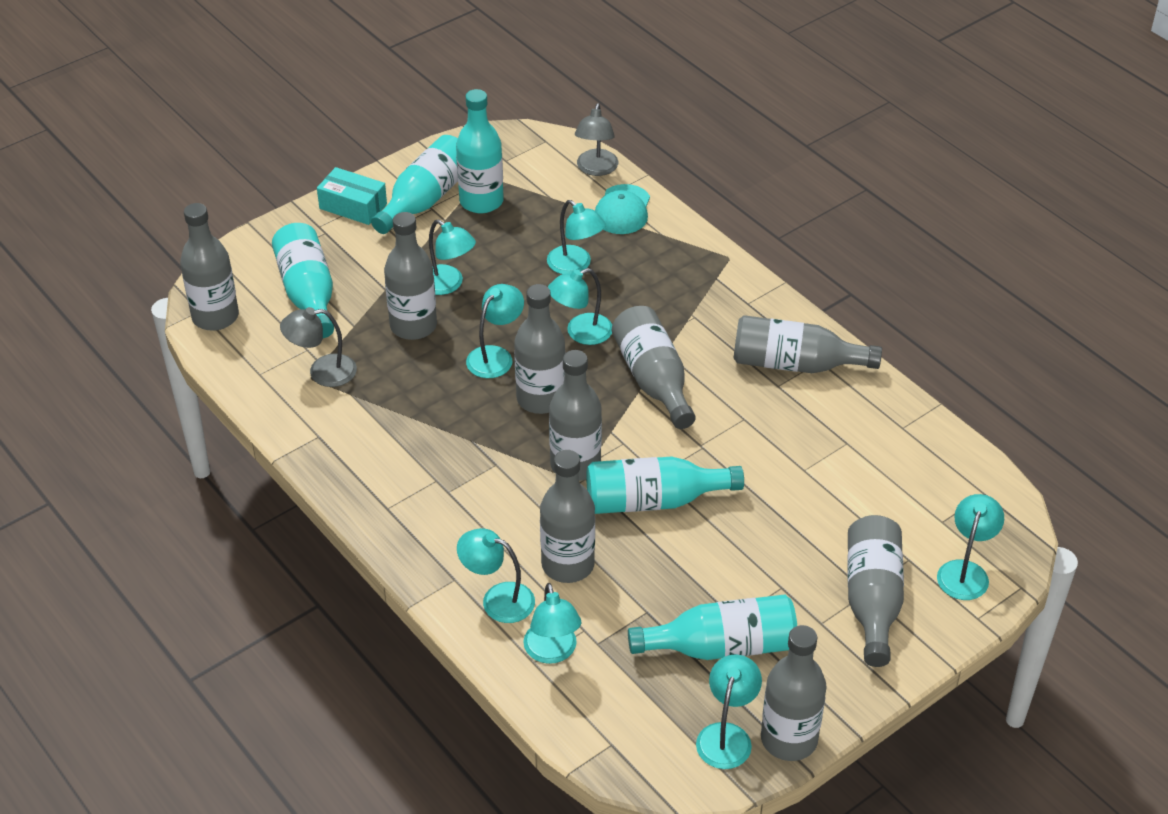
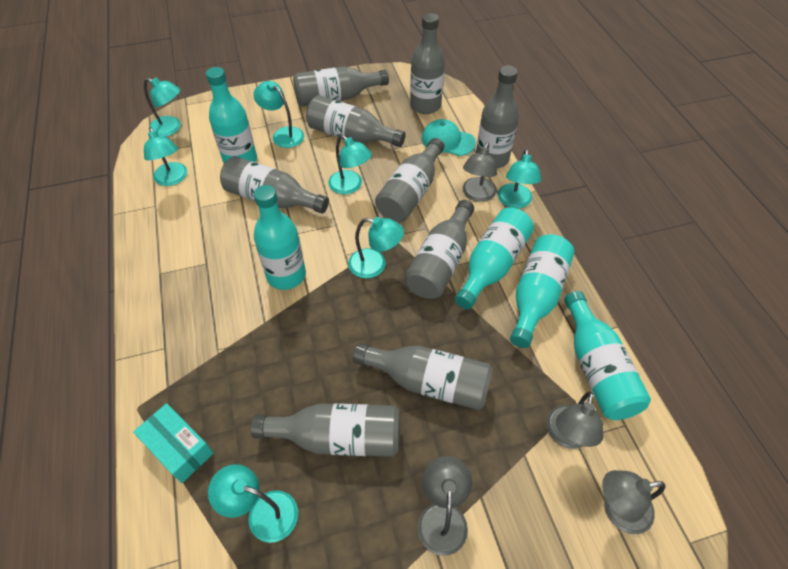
grey lamp: 2 -> 4
turquoise lamp: 8 -> 7

